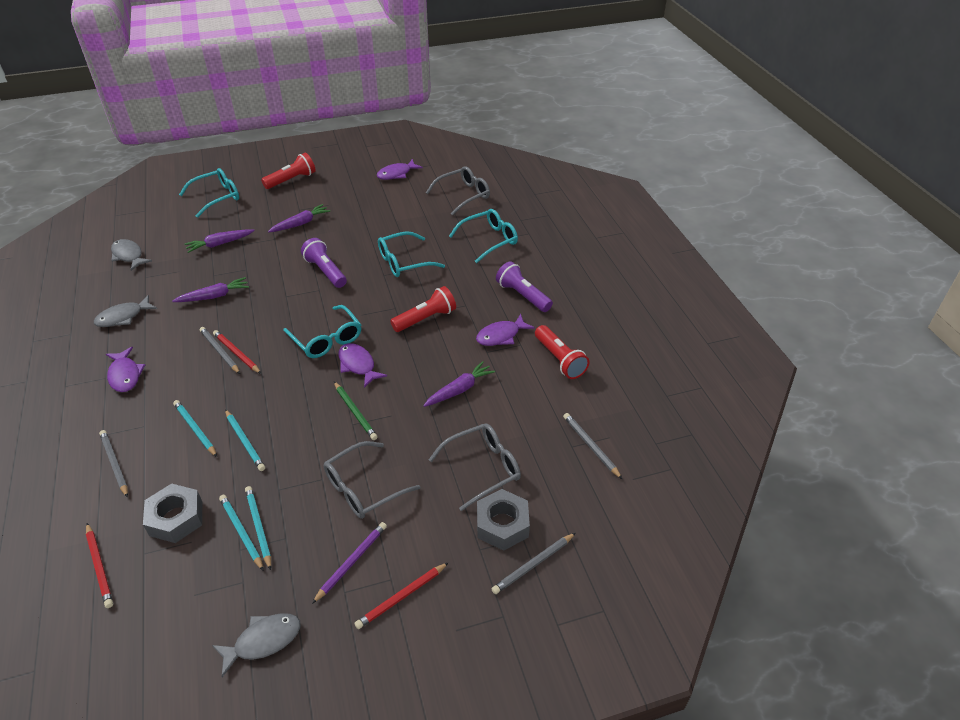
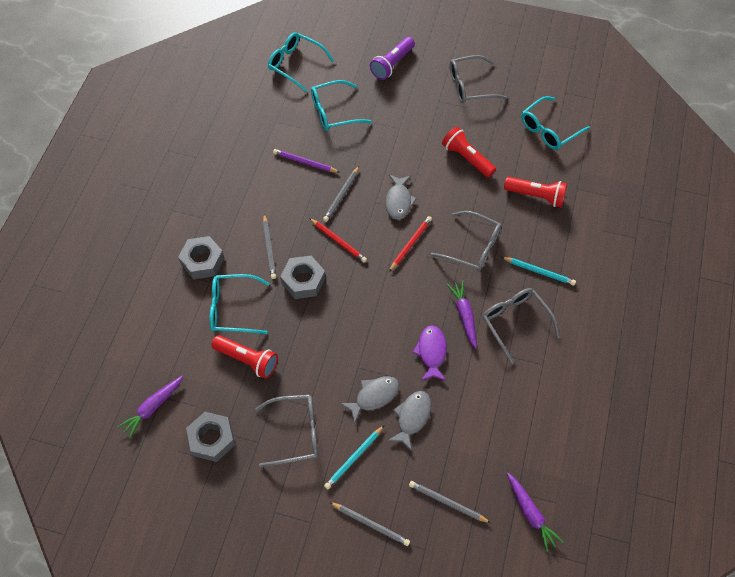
green pencil: 1 -> 0
grey glasses: 3 -> 4
grey nut: 2 -> 3
purple carrot: 4 -> 3
purple fish: 4 -> 1
purple flashlight: 2 -> 1
red pencil: 3 -> 2
turquoise pencil: 4 -> 2

